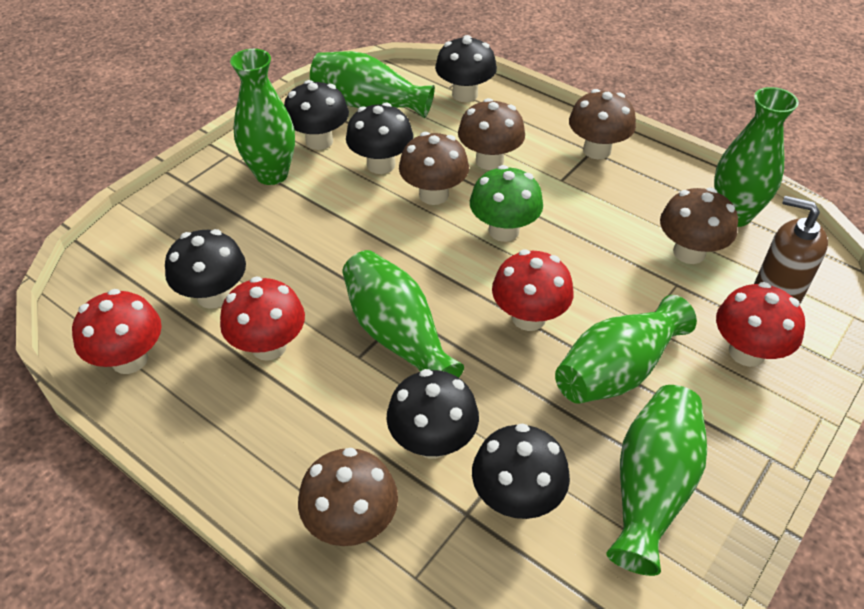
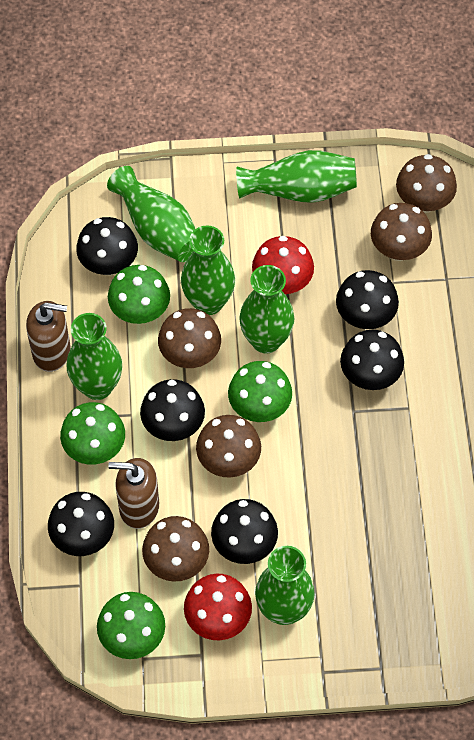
brown soap dispenser: 1 -> 2
green mushroom: 1 -> 4
red mushroom: 4 -> 2

